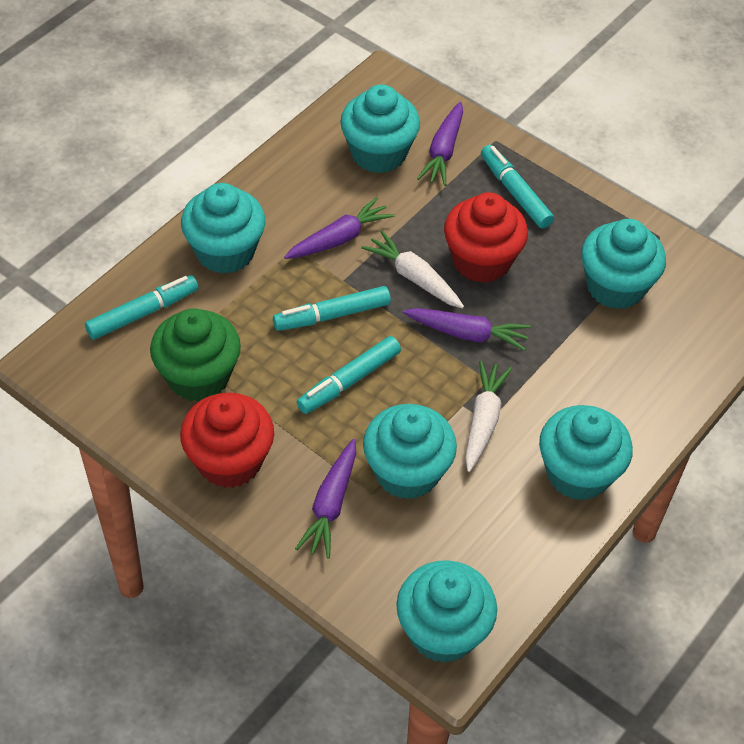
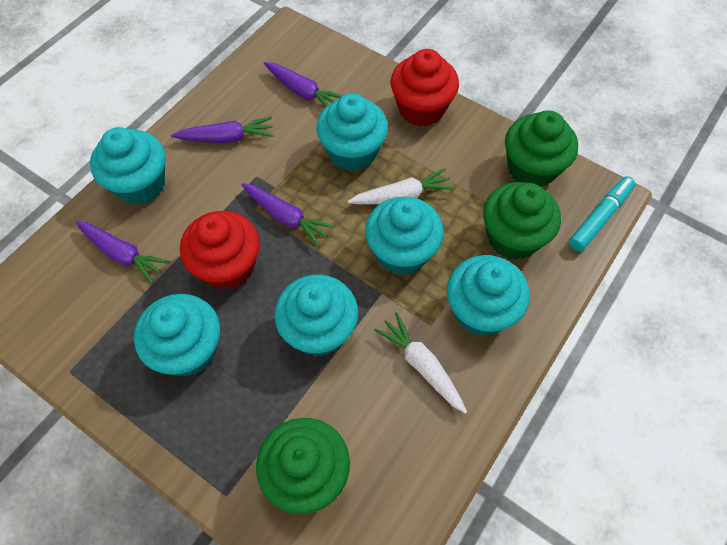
green cupcake: 1 -> 3
turquoise marker: 4 -> 1

